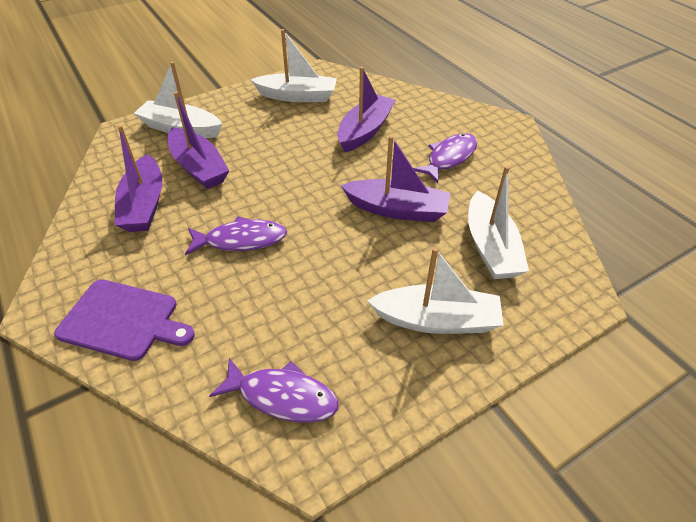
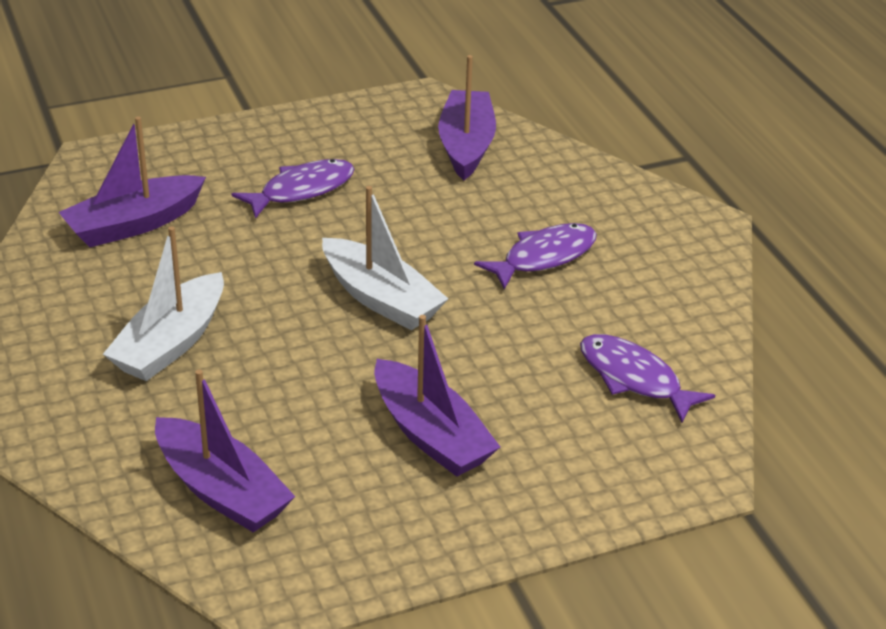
purple cutting board: 1 -> 0
white boat: 4 -> 2

